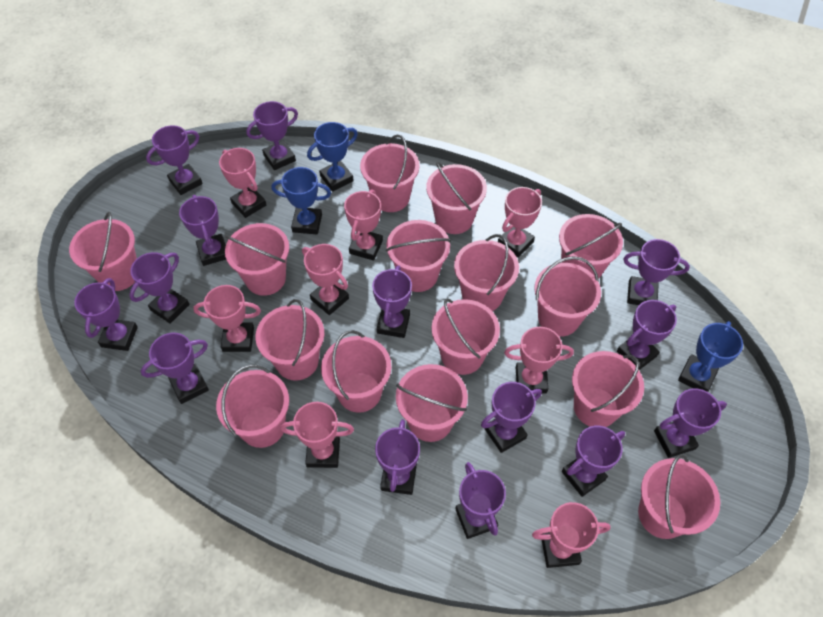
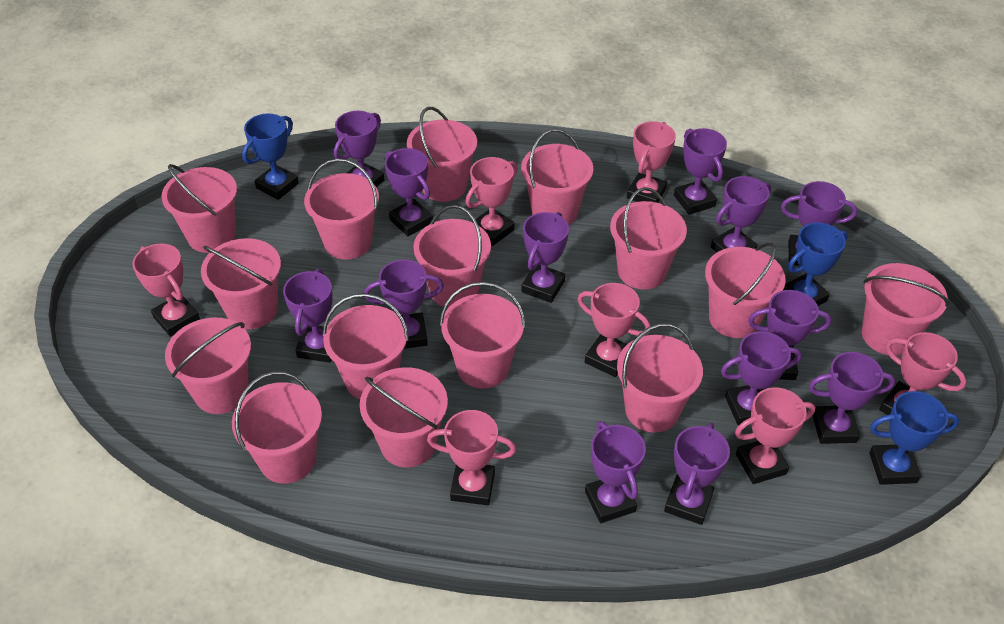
pink trophy: 8 -> 7
purple trophy: 14 -> 13

